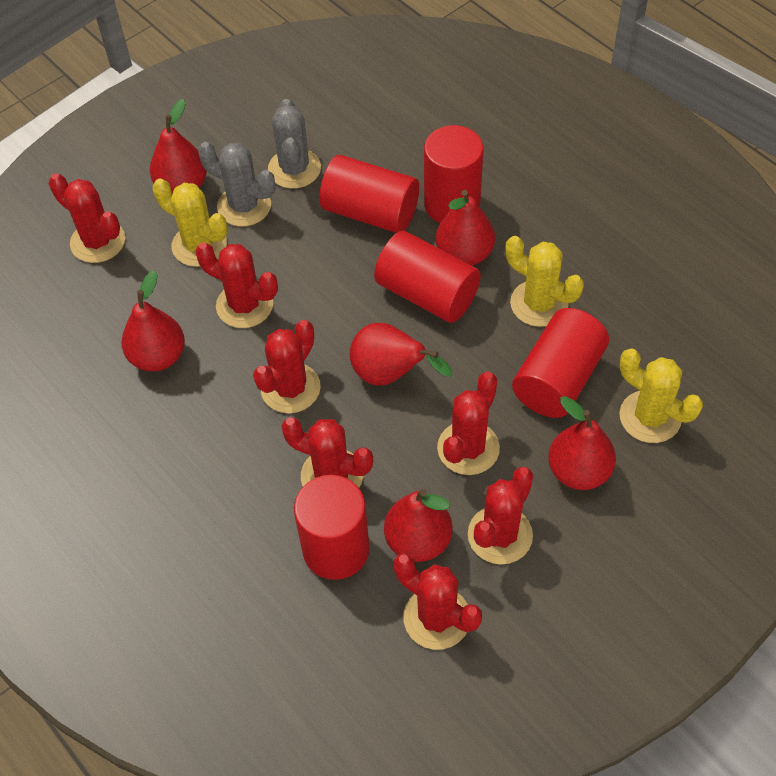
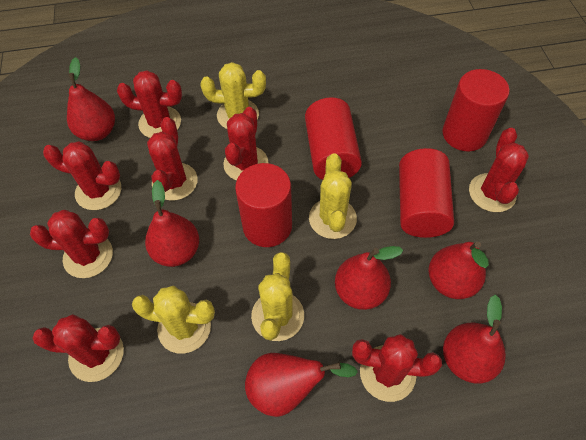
grey cactus: 2 -> 0
red cactus: 7 -> 8
red cylinder: 5 -> 4
yellow cactus: 3 -> 4

